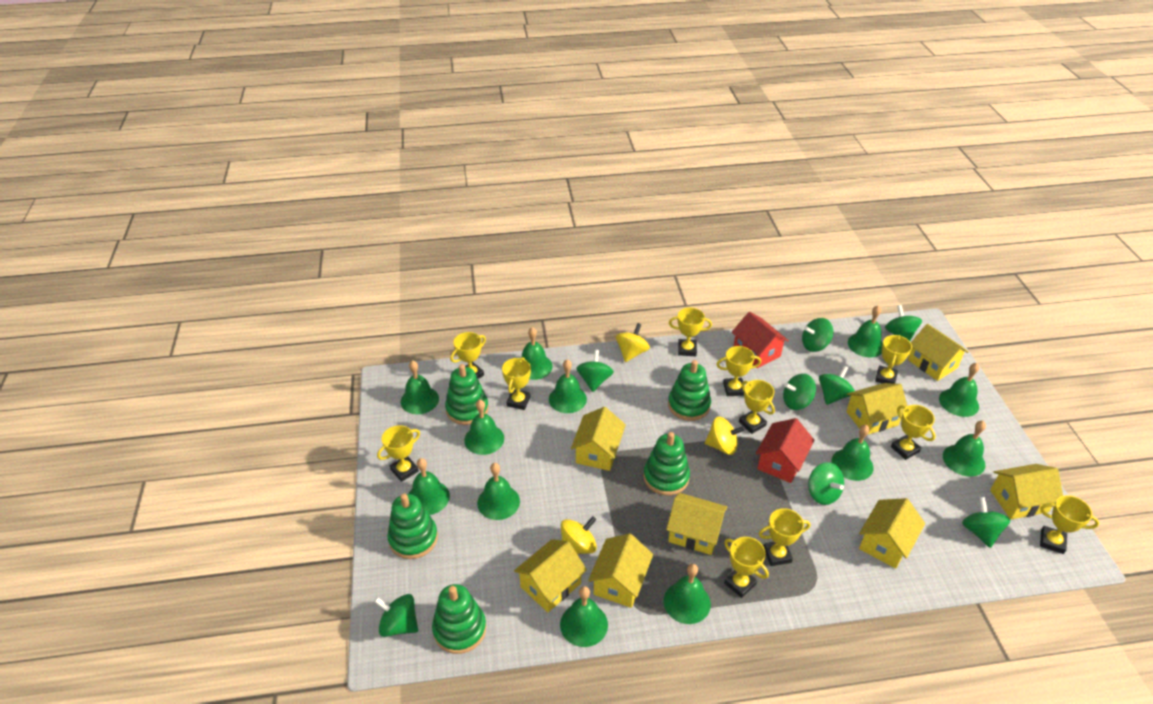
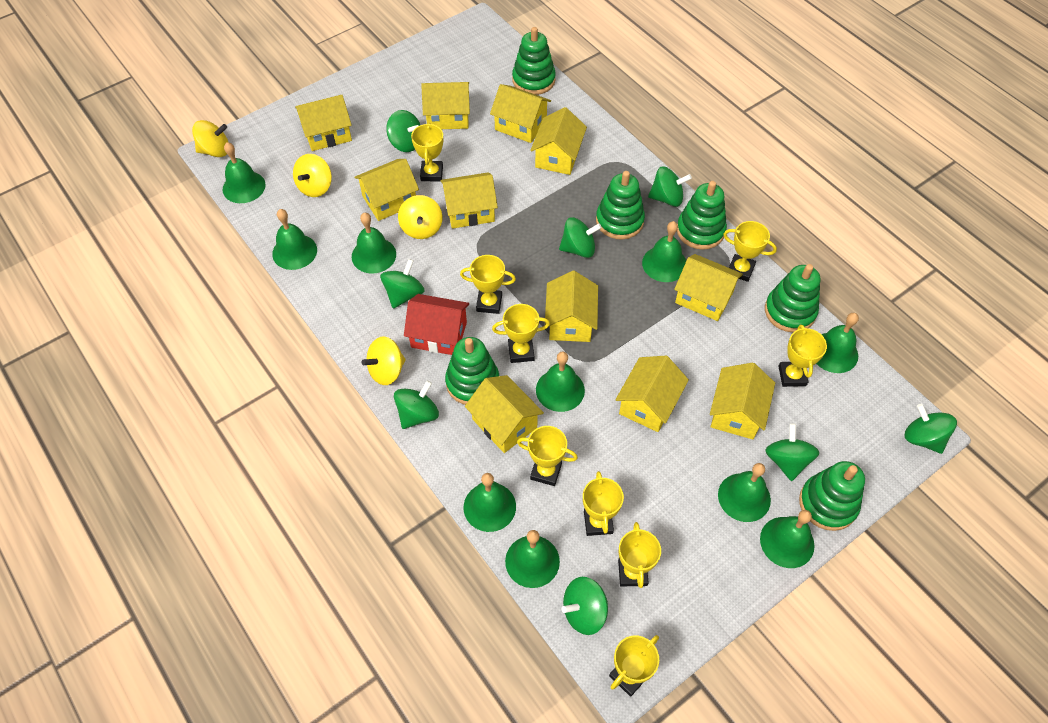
green bell: 12 -> 10
green stacking toy: 5 -> 6
red house: 2 -> 1
yellow house: 8 -> 11
yellow spinning top: 3 -> 4
yellow trophy: 11 -> 9

